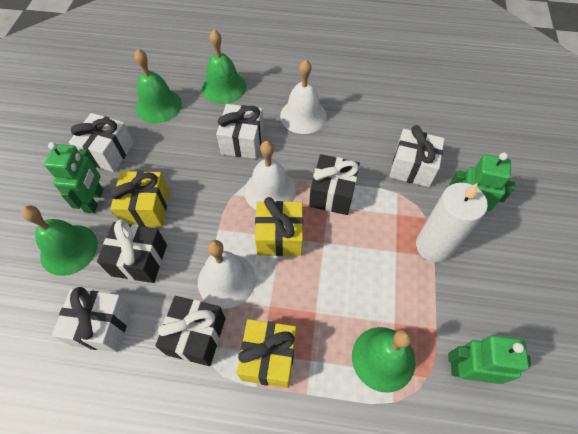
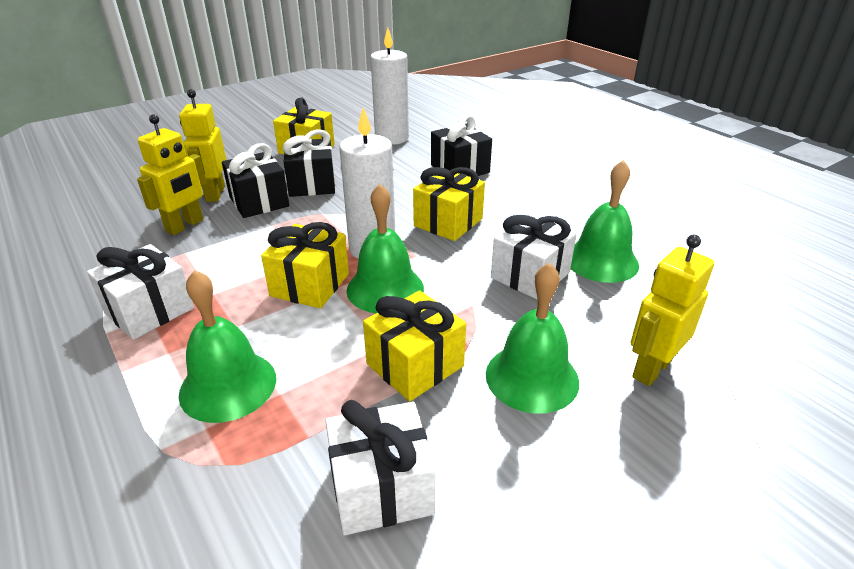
green robot: 3 -> 0
white bell: 3 -> 0
white candle: 1 -> 2
white gift: 4 -> 3
yellow gift: 3 -> 4
yellow robot: 0 -> 3

